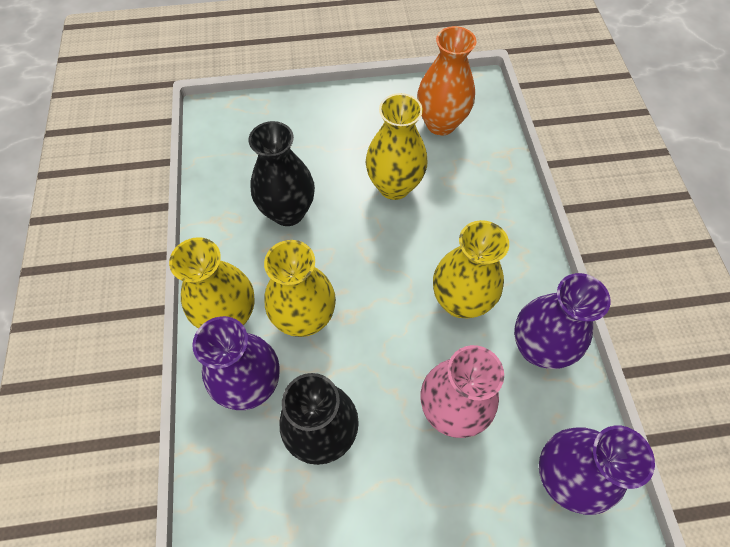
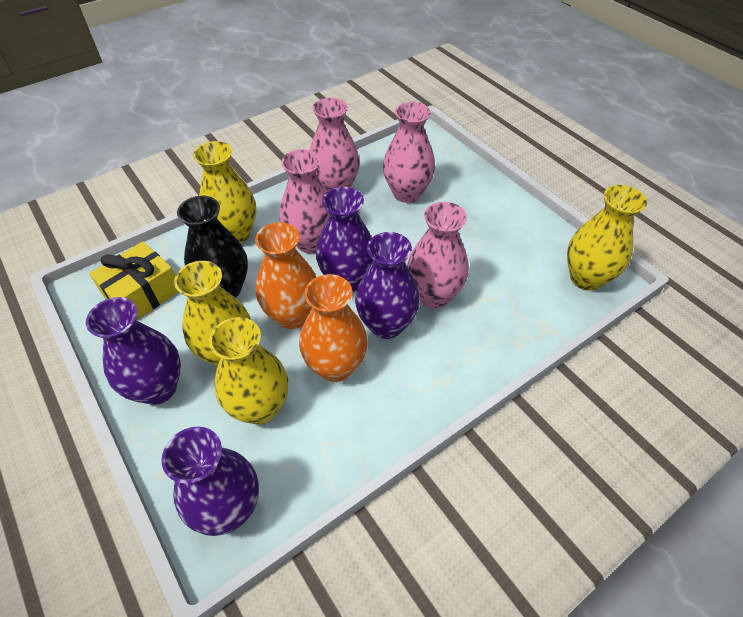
black vase: 2 -> 1
orange vase: 1 -> 2
pink vase: 1 -> 4
purple vase: 3 -> 4
yellow gift: 0 -> 1

